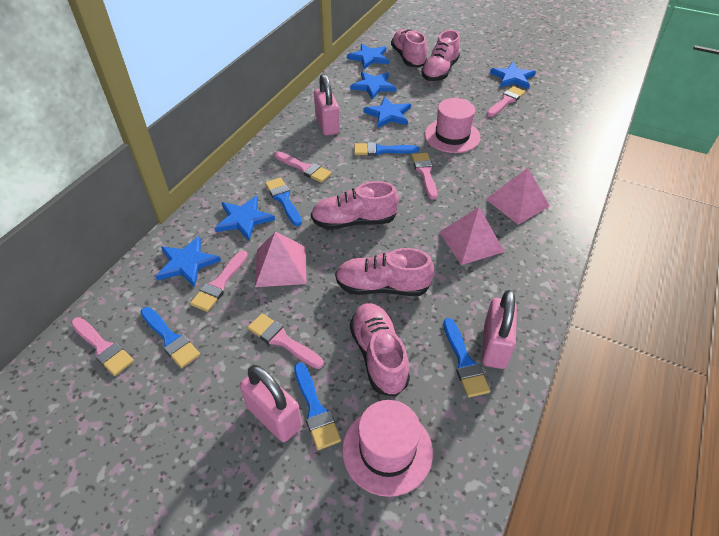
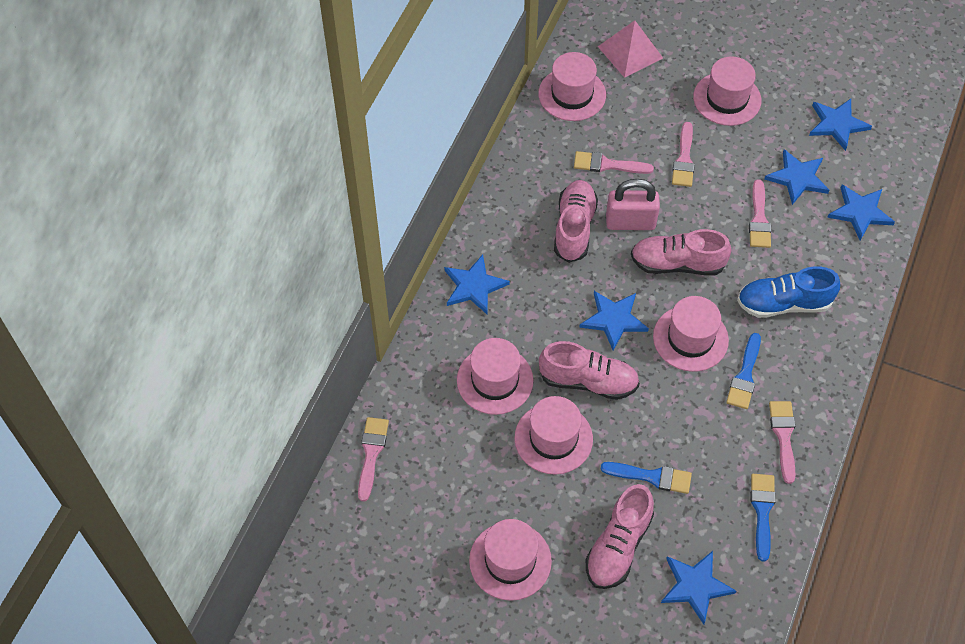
blue brush: 5 -> 3
blue shoe: 0 -> 1
pink brush: 6 -> 5
pink hat: 2 -> 6
pink padlock: 3 -> 1
pink pyramid: 3 -> 1
pink shoe: 5 -> 4

